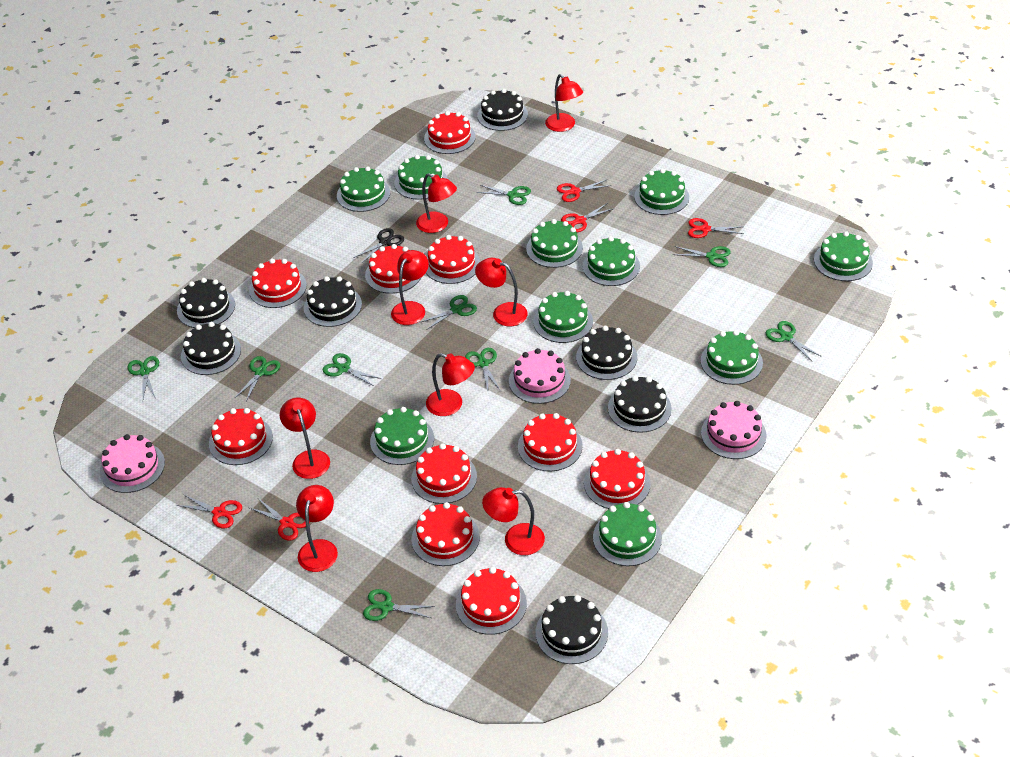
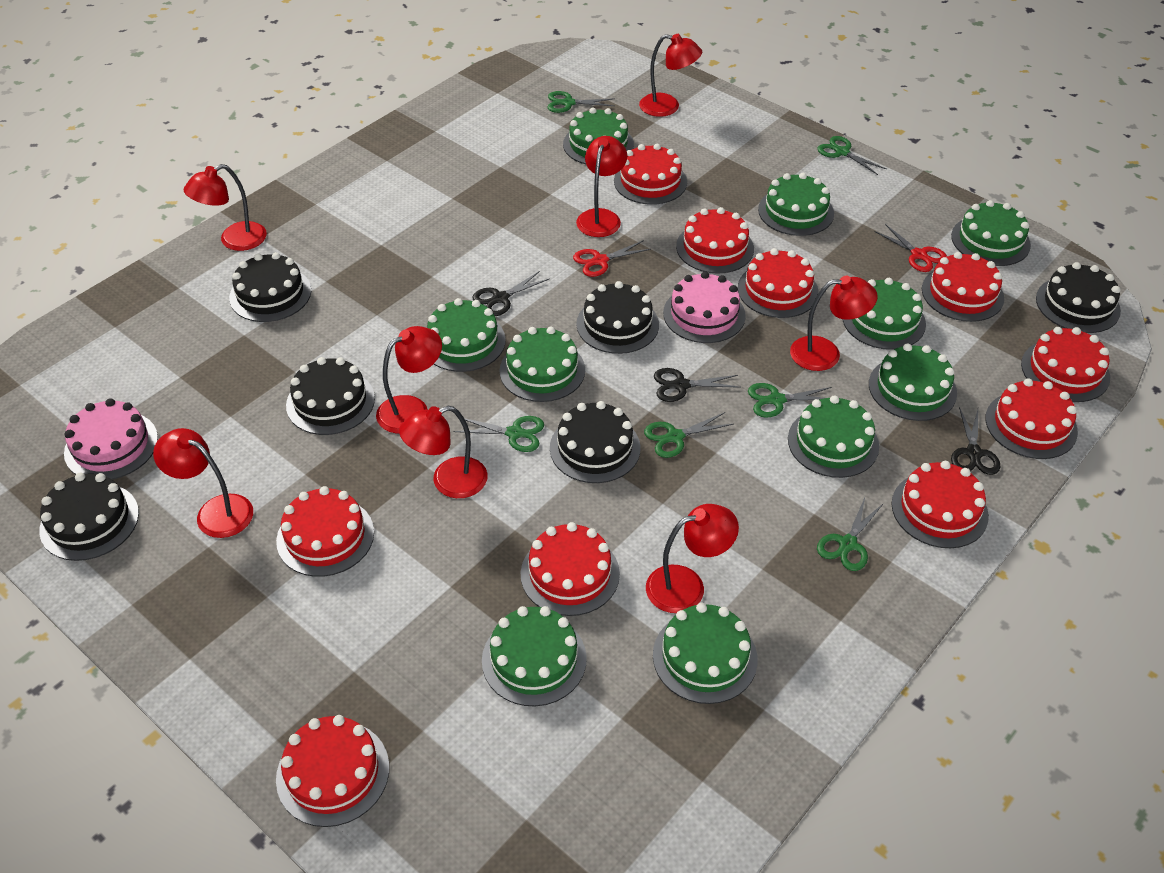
black cake: 7 -> 6
black scissors: 1 -> 3
green scissors: 9 -> 6
pink cake: 3 -> 2
red scissors: 5 -> 2

